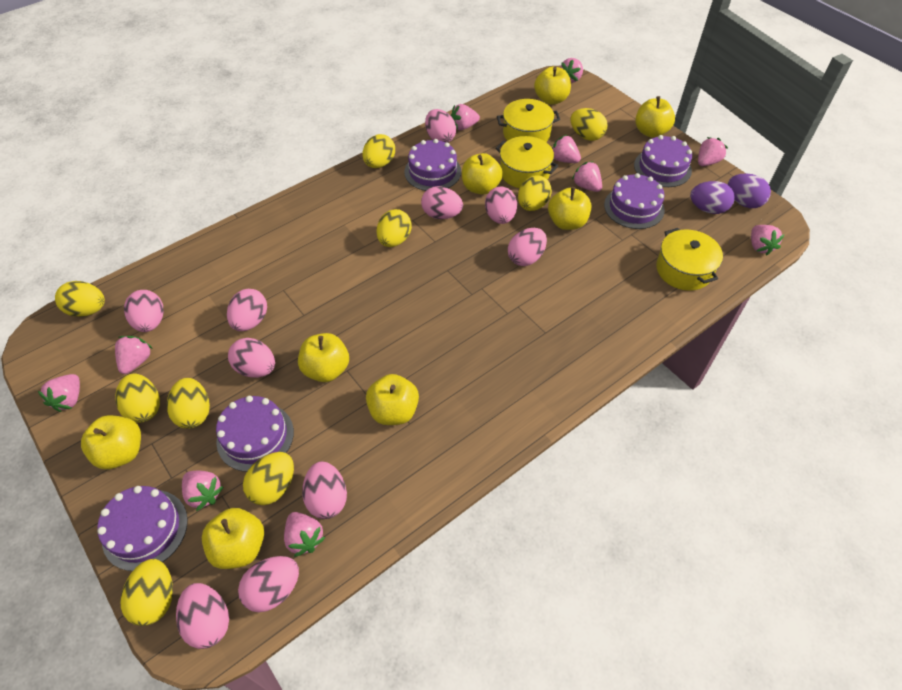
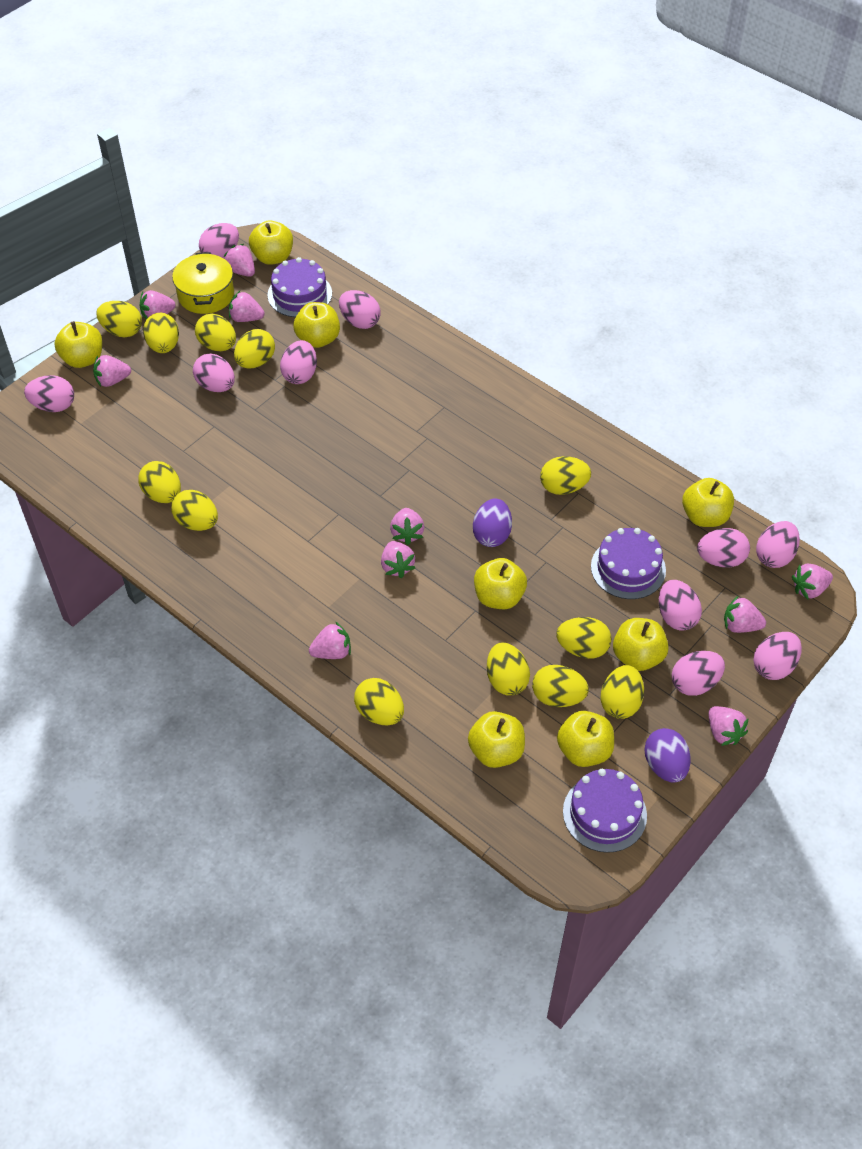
purple cake: 5 -> 3
yellow egg: 9 -> 12
yellow pot: 3 -> 1

